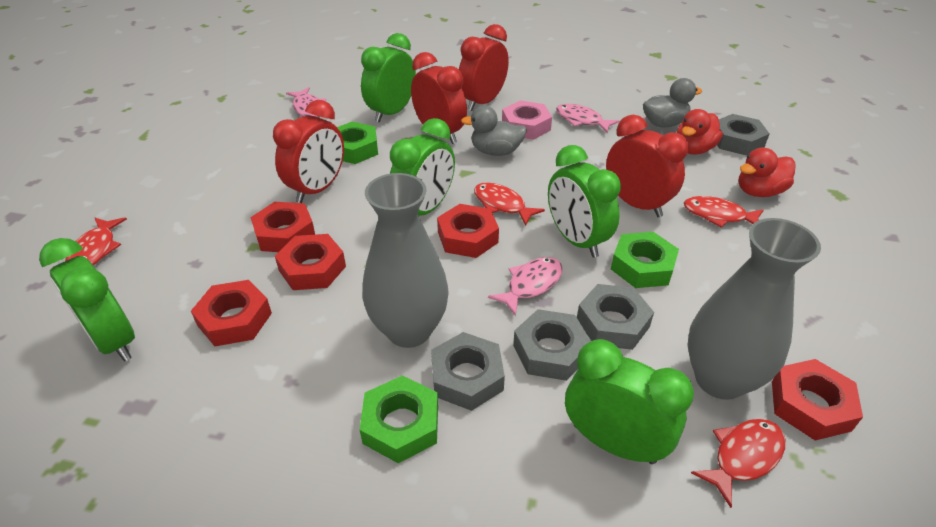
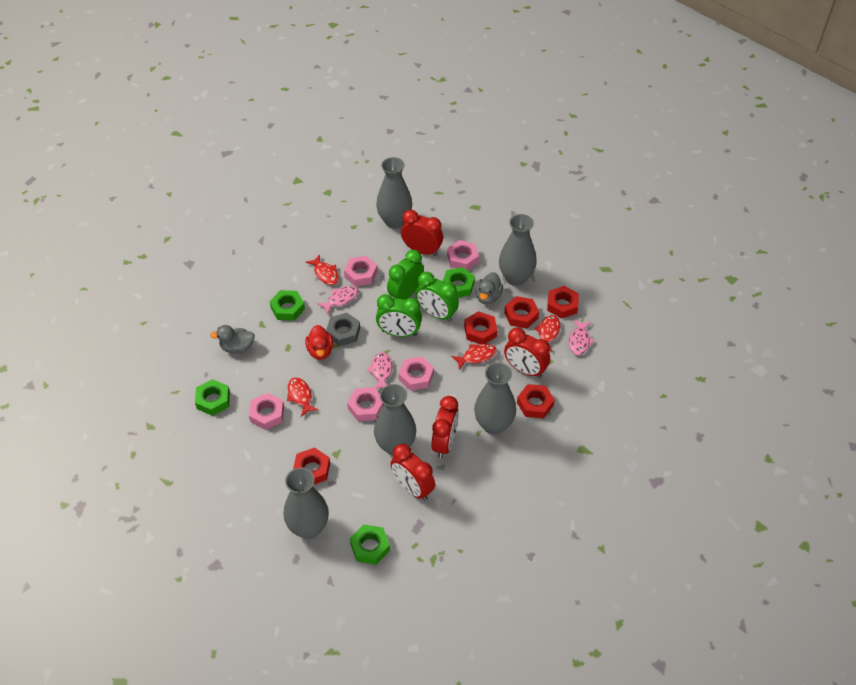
green clock: 5 -> 3
green nut: 3 -> 4
grey nut: 4 -> 1
grey vase: 2 -> 5
pink nut: 1 -> 5
red duck: 2 -> 1

